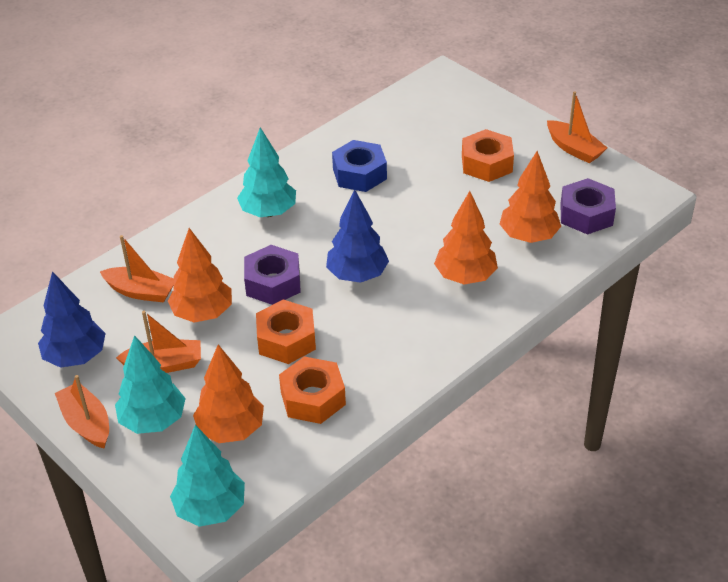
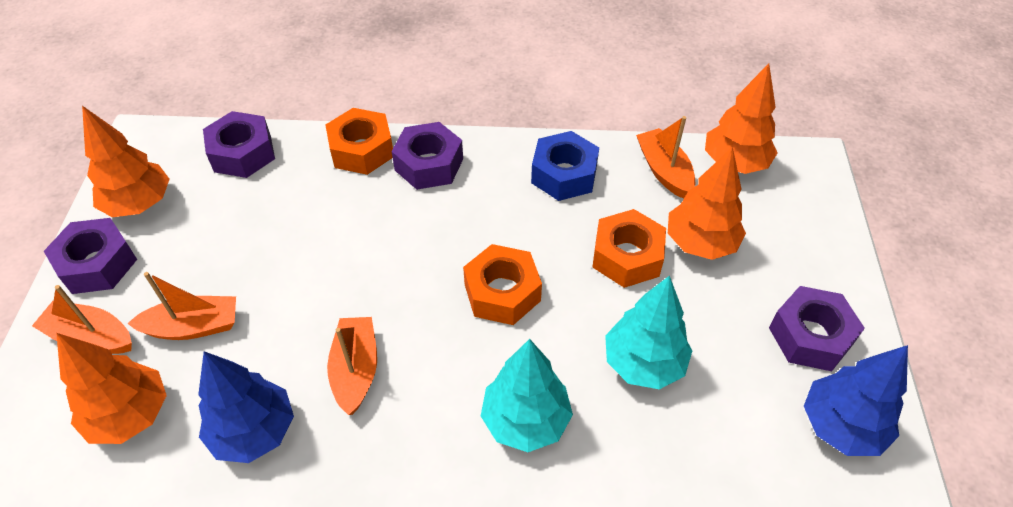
purple nut: 2 -> 4
turquoise tree: 3 -> 2

